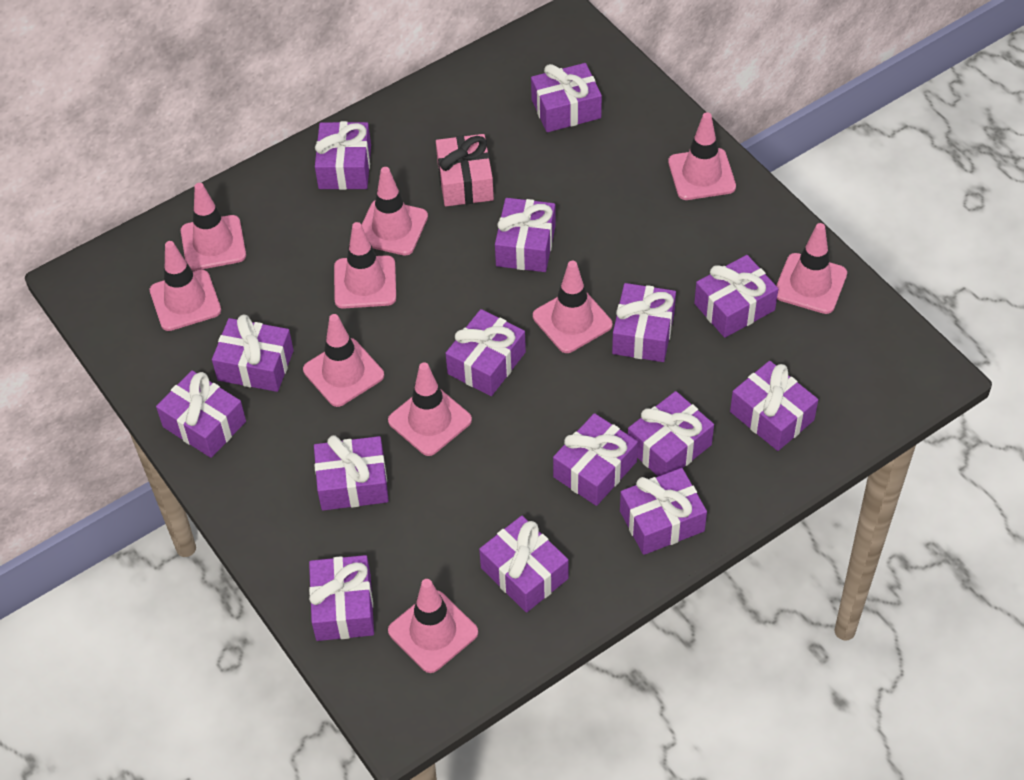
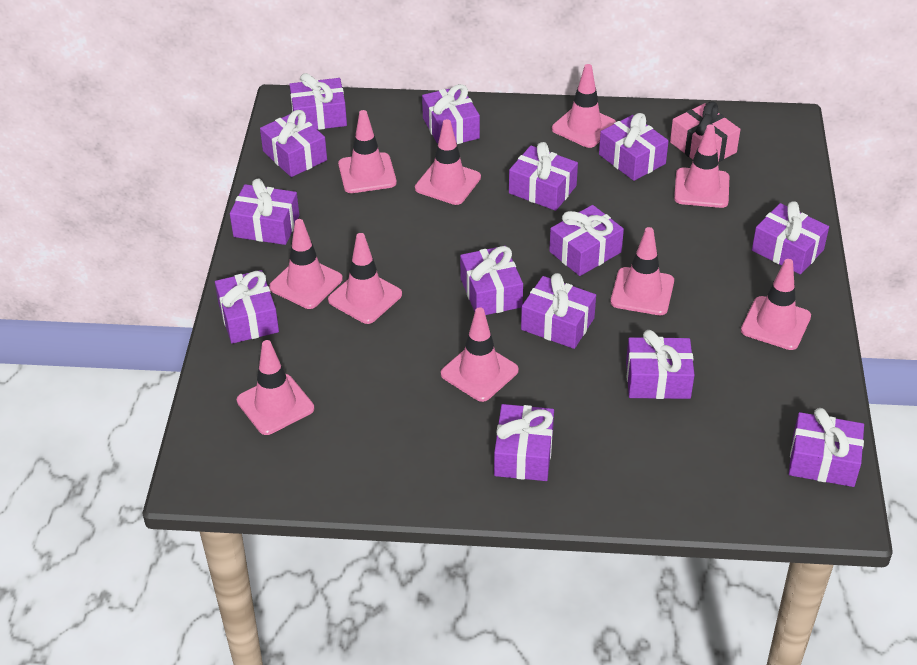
purple gift: 15 -> 14

